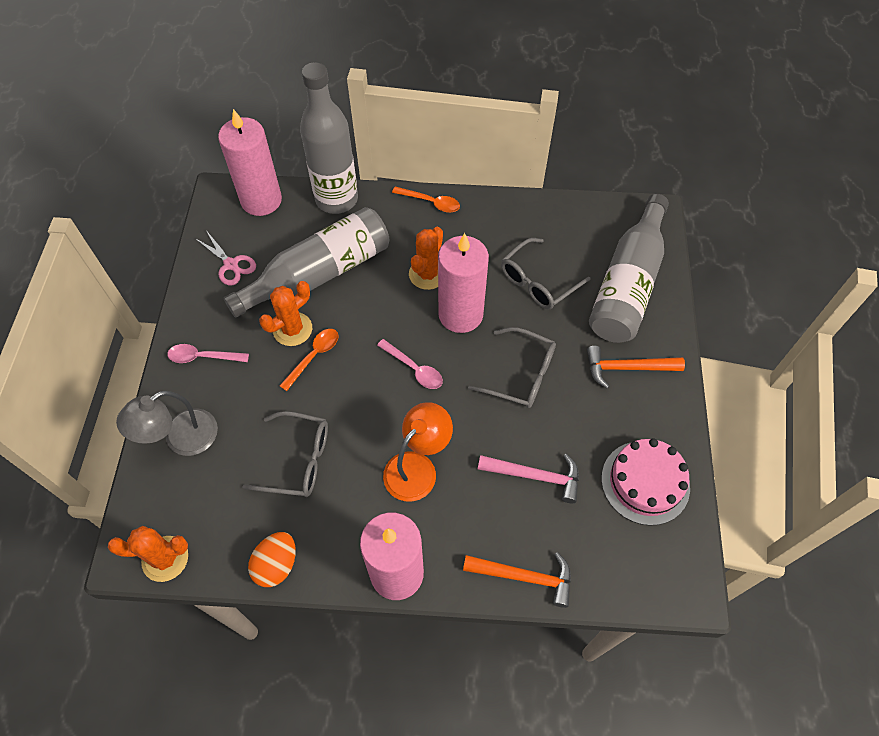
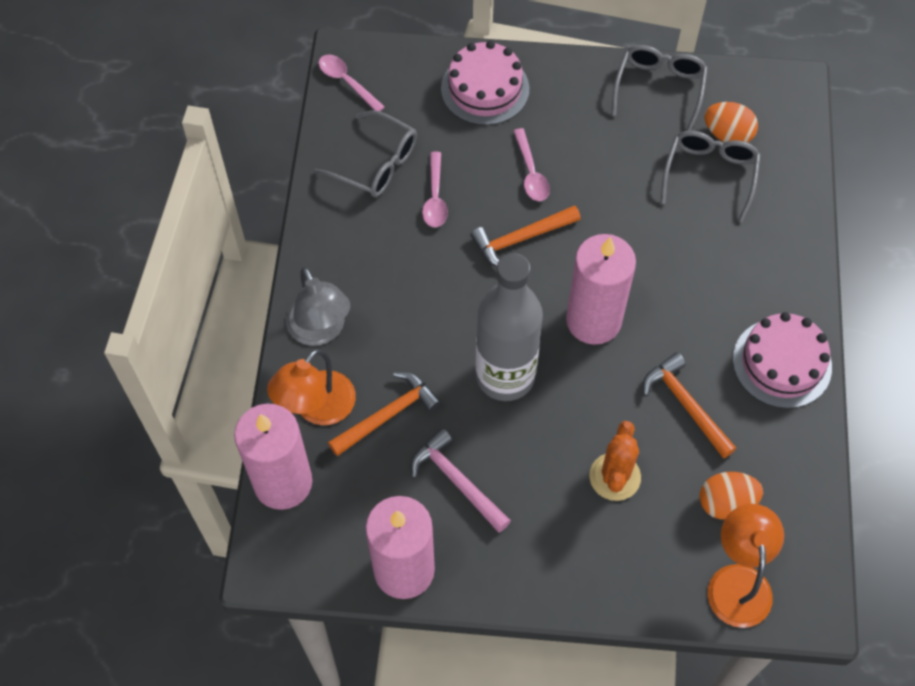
grey bottle: 3 -> 1
orange cactus: 3 -> 1
orange egg: 1 -> 2
orange hammer: 2 -> 3
orange lamp: 1 -> 2
orange spoon: 2 -> 0
pink cake: 1 -> 2
pink scissors: 1 -> 0
pink spoon: 2 -> 3

